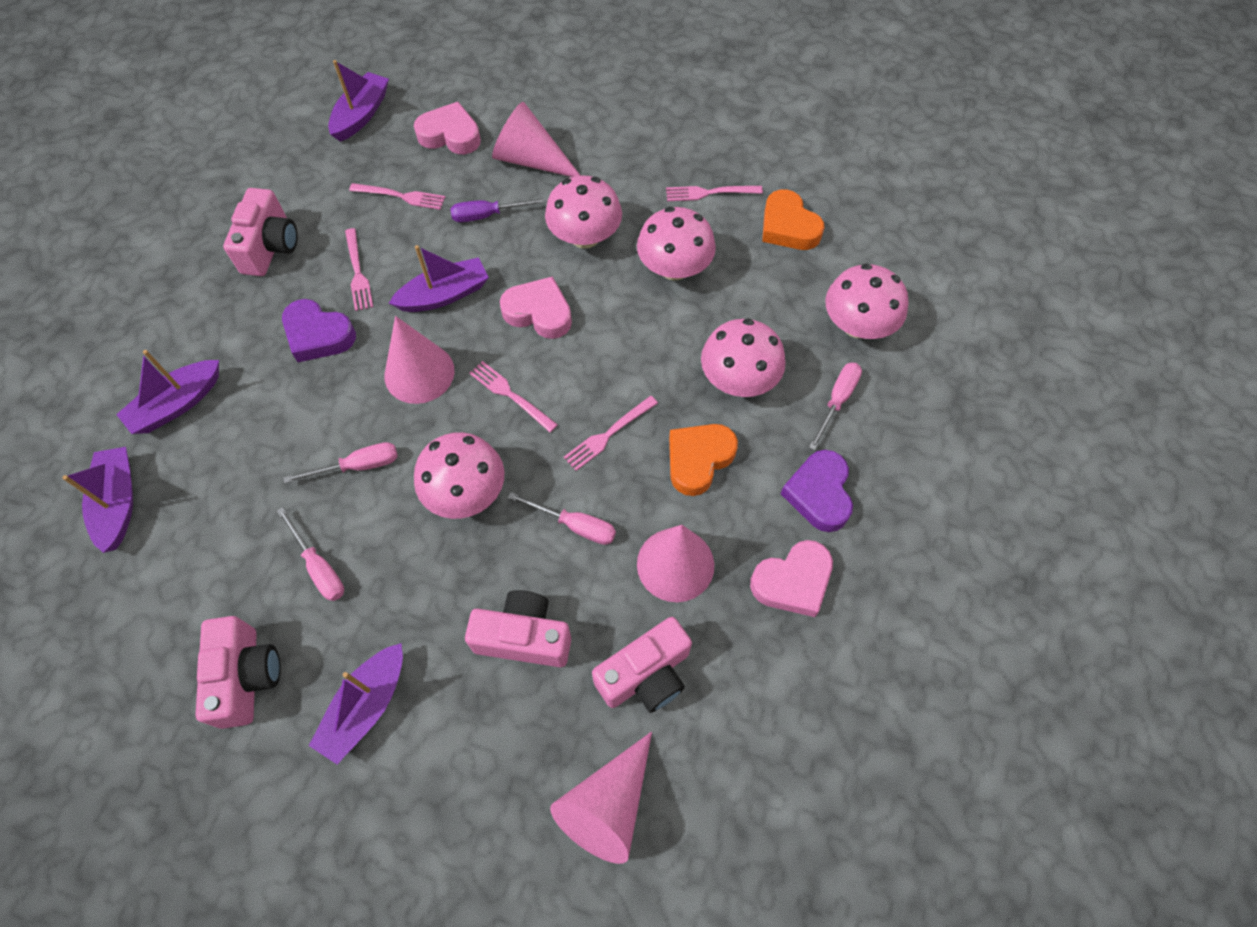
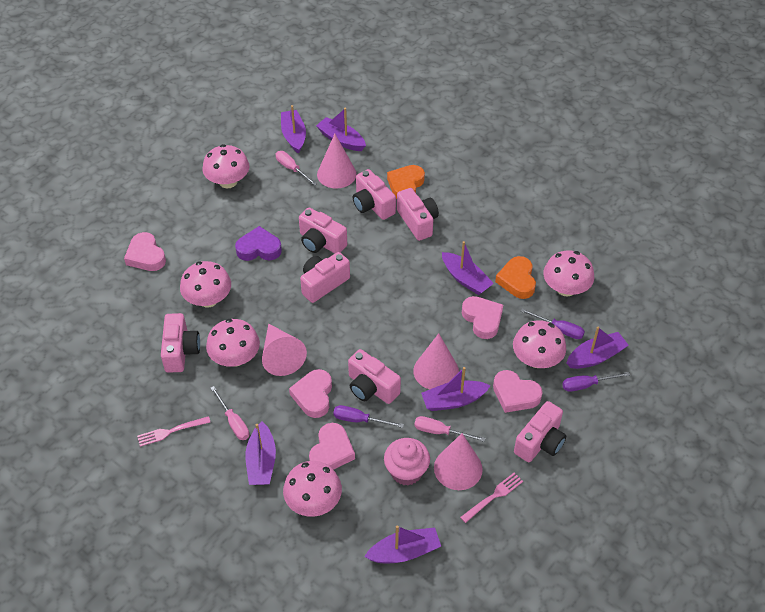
pink camera: 4 -> 7
pink cupcake: 0 -> 1
pink fork: 5 -> 2
pink heart: 3 -> 5
pink mushroom: 5 -> 6
pink screwdriver: 4 -> 3
purple boat: 5 -> 7
purple heart: 2 -> 1
purple screwdriver: 1 -> 3

